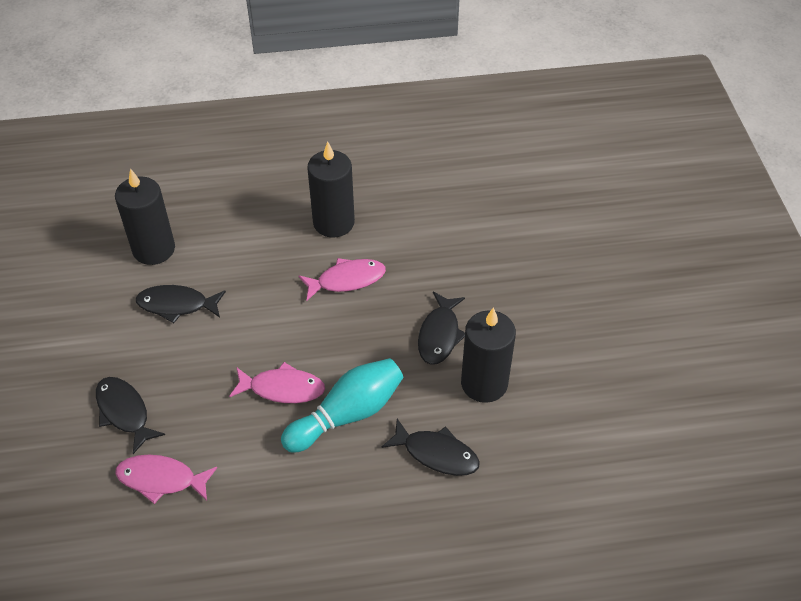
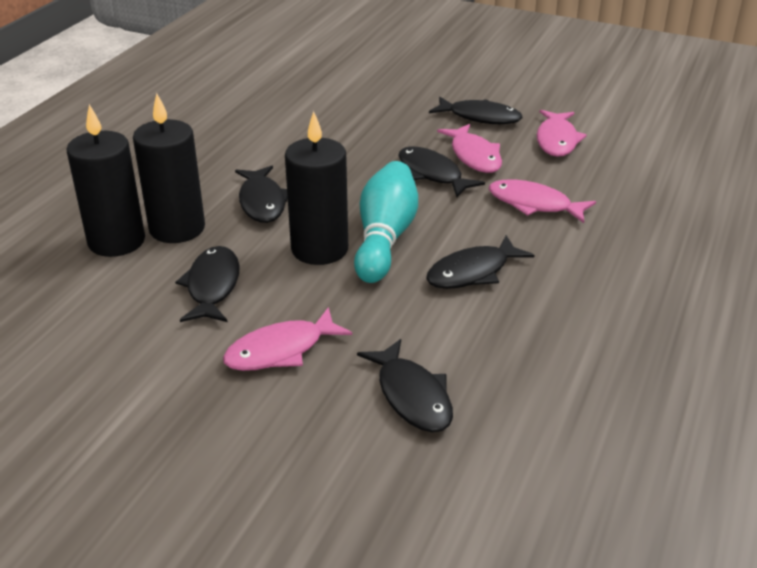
black fish: 4 -> 6
pink fish: 3 -> 4

